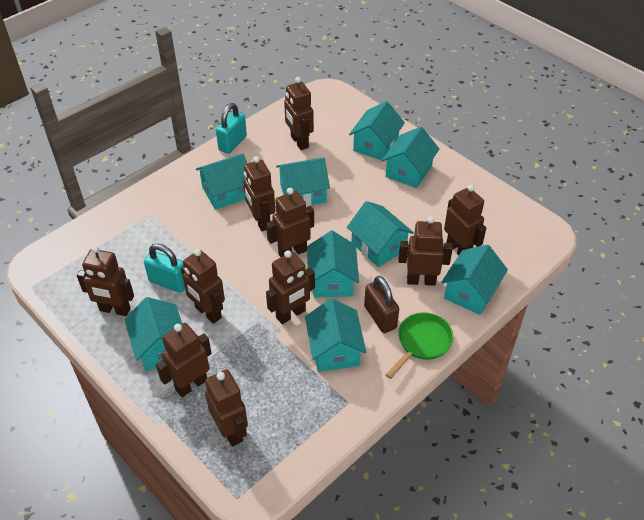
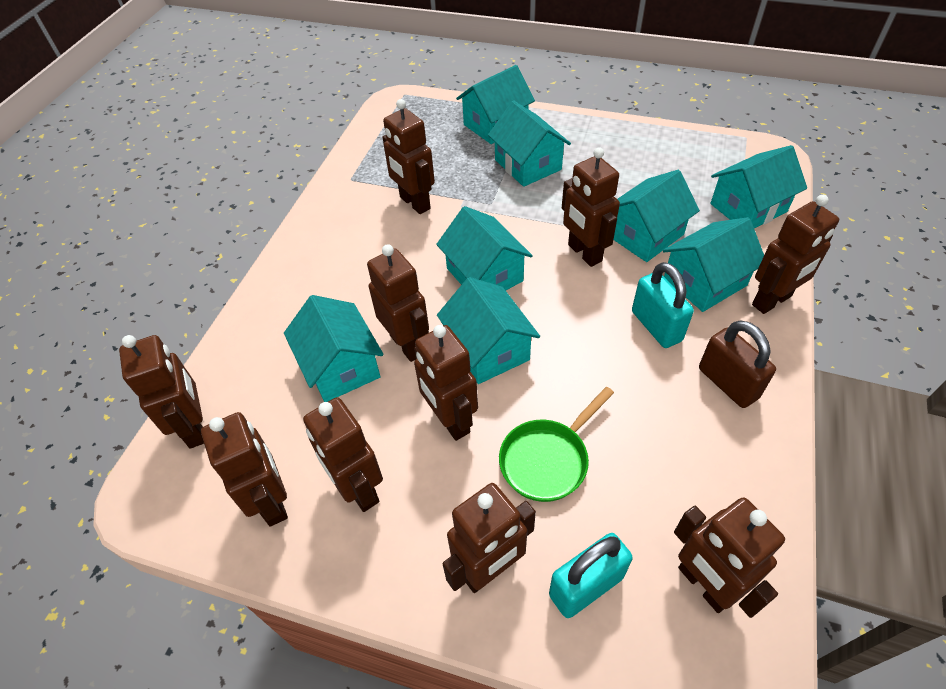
turquoise house: 9 -> 8

